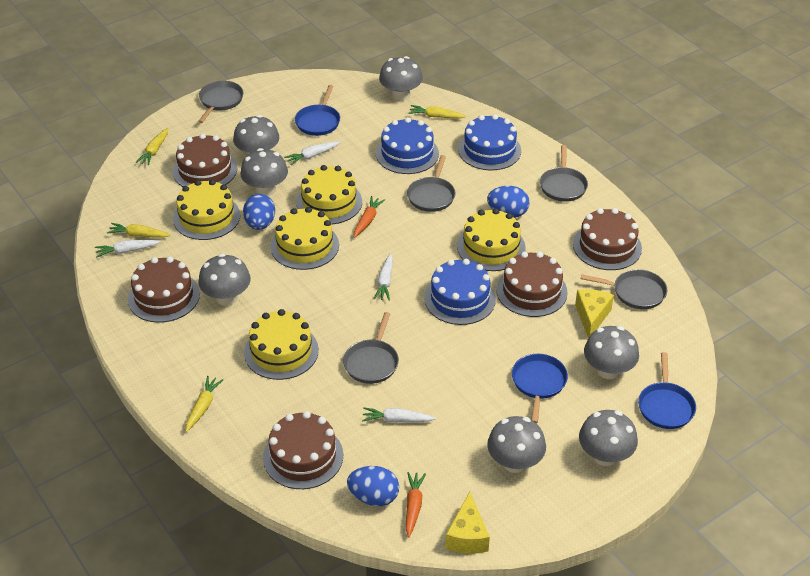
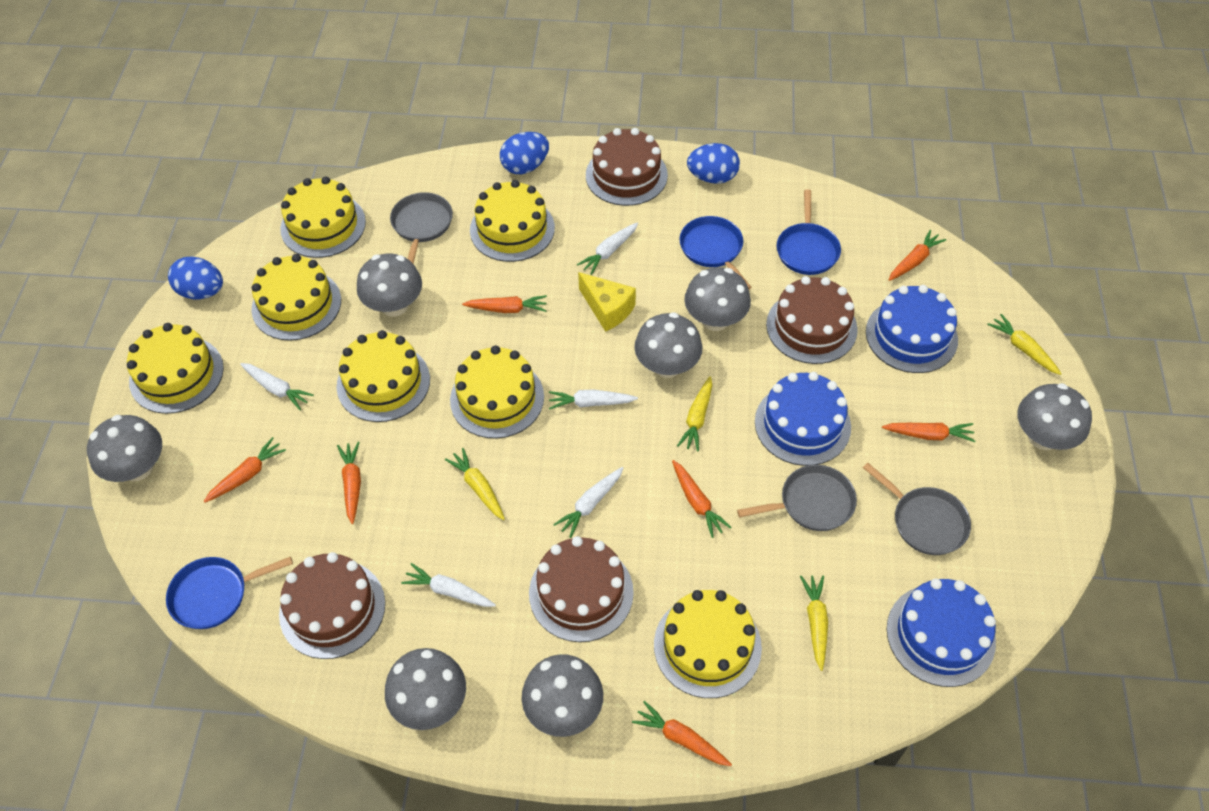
brown cake: 5 -> 4
grey pan: 5 -> 3
orange carrot: 2 -> 7
white carrot: 4 -> 5
yellow cake: 5 -> 7
yellow cheese: 2 -> 1

